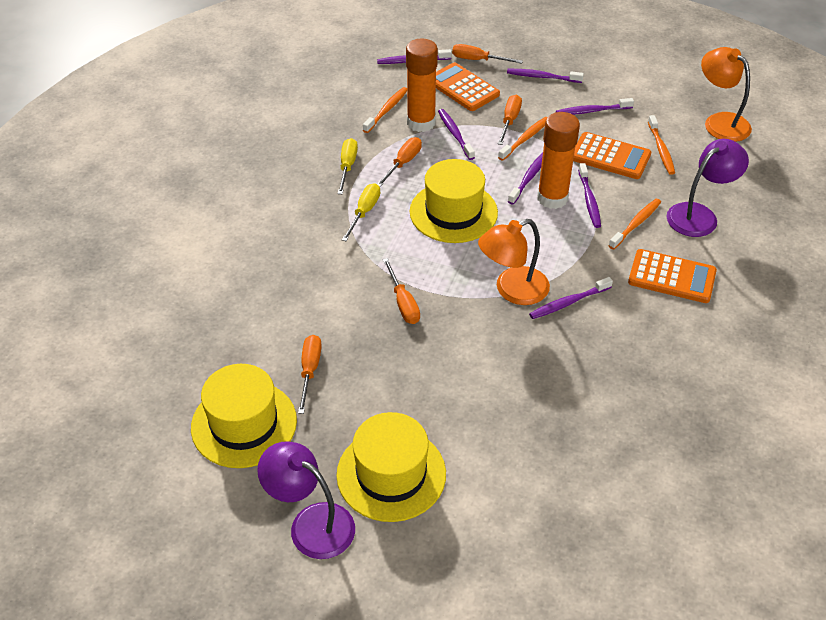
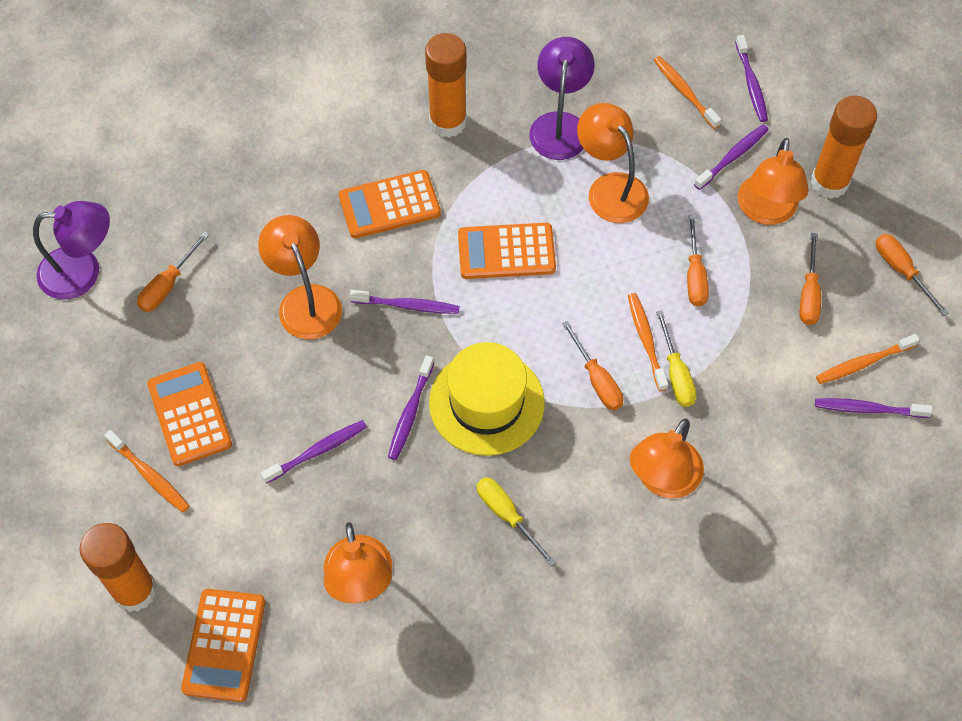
orange calculator: 3 -> 4
orange glue stick: 2 -> 3
orange lamp: 2 -> 5
purple toothbrush: 7 -> 6
yellow hat: 3 -> 1

